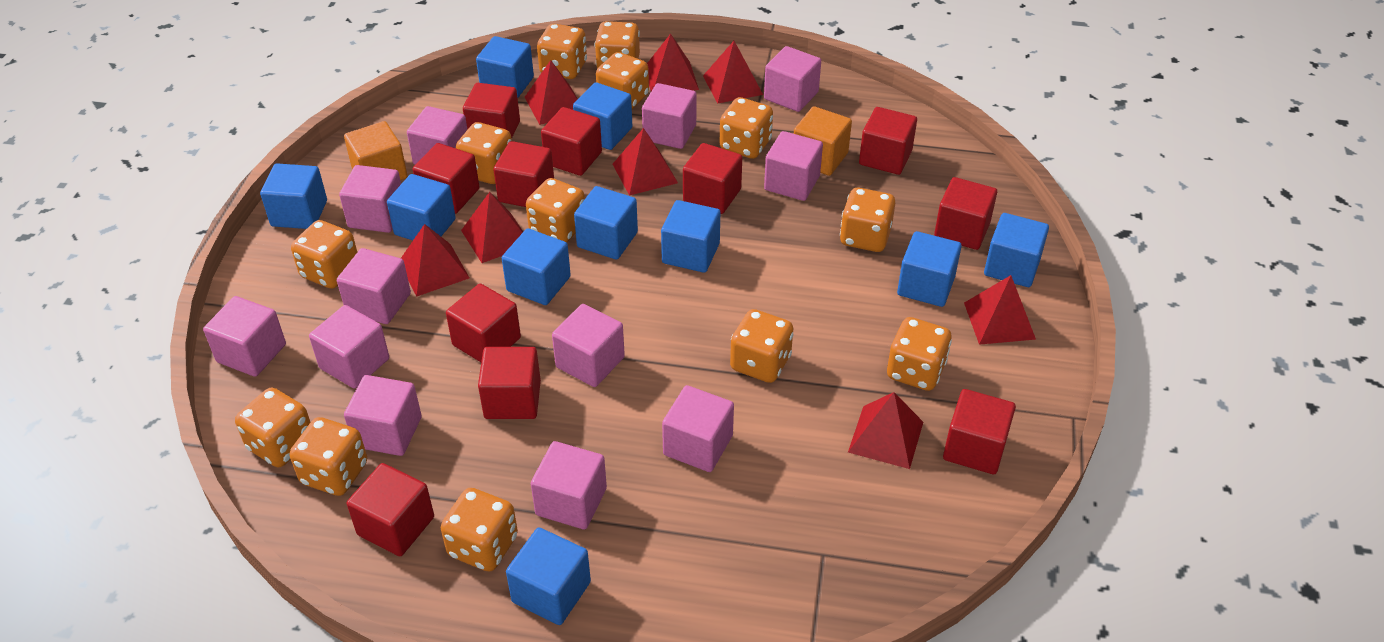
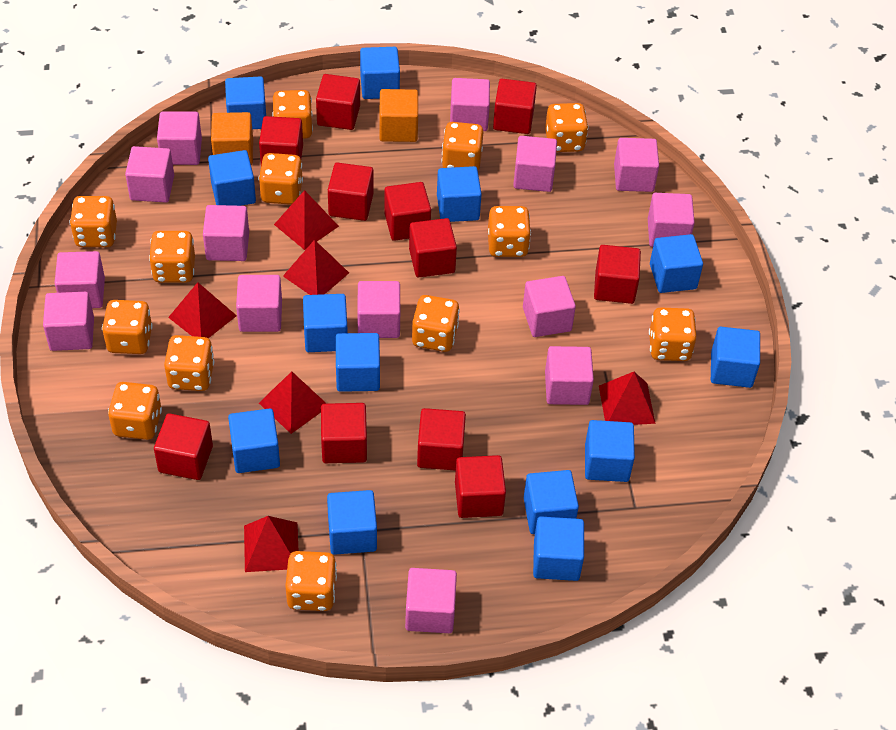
blue cube: 10 -> 13
pink cube: 12 -> 14
red pyramid: 8 -> 6

